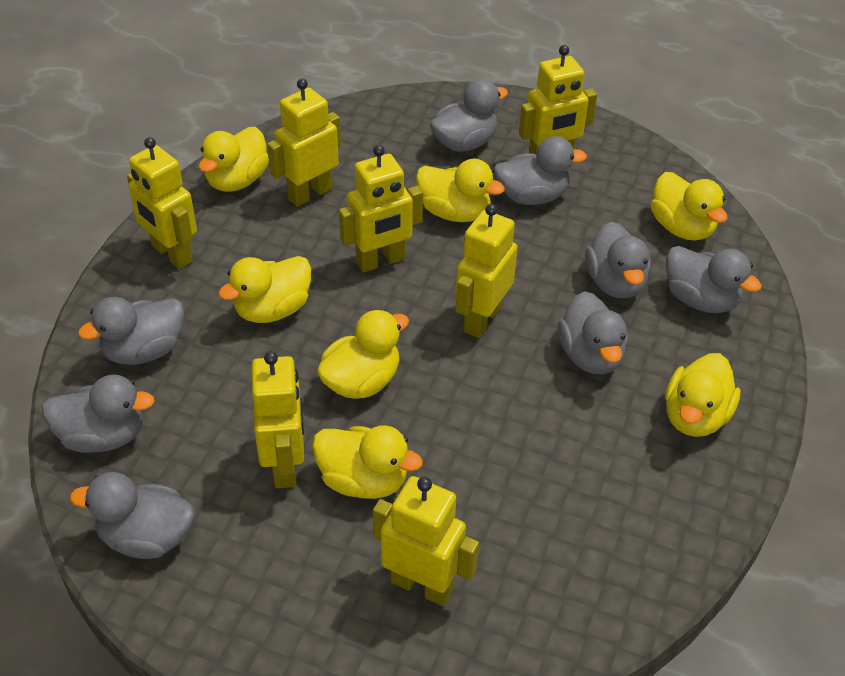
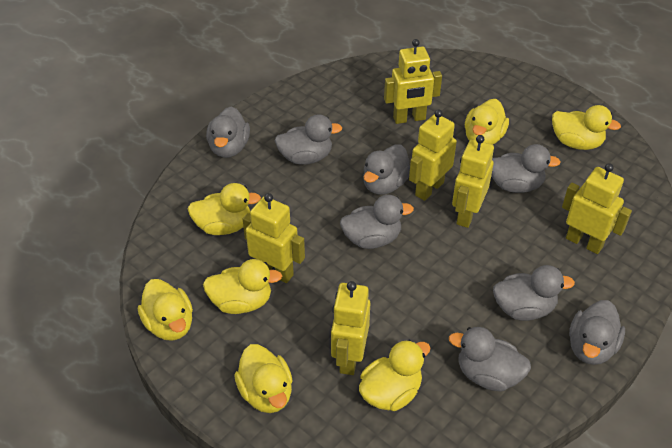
yellow robot: 7 -> 6

